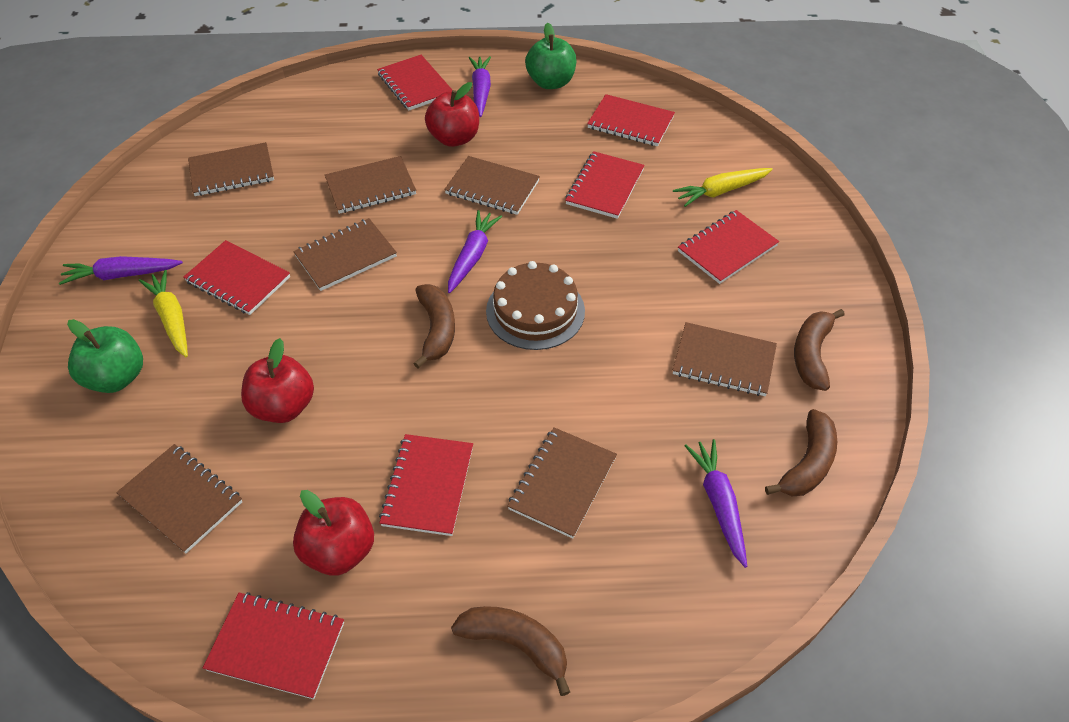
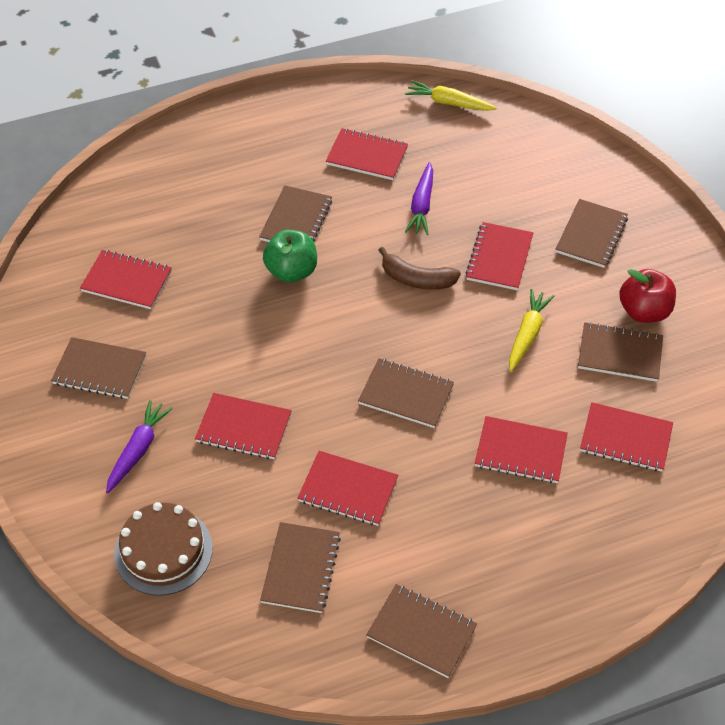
brown banana: 4 -> 1
green apple: 2 -> 1
purple carrot: 4 -> 2
red apple: 3 -> 1

